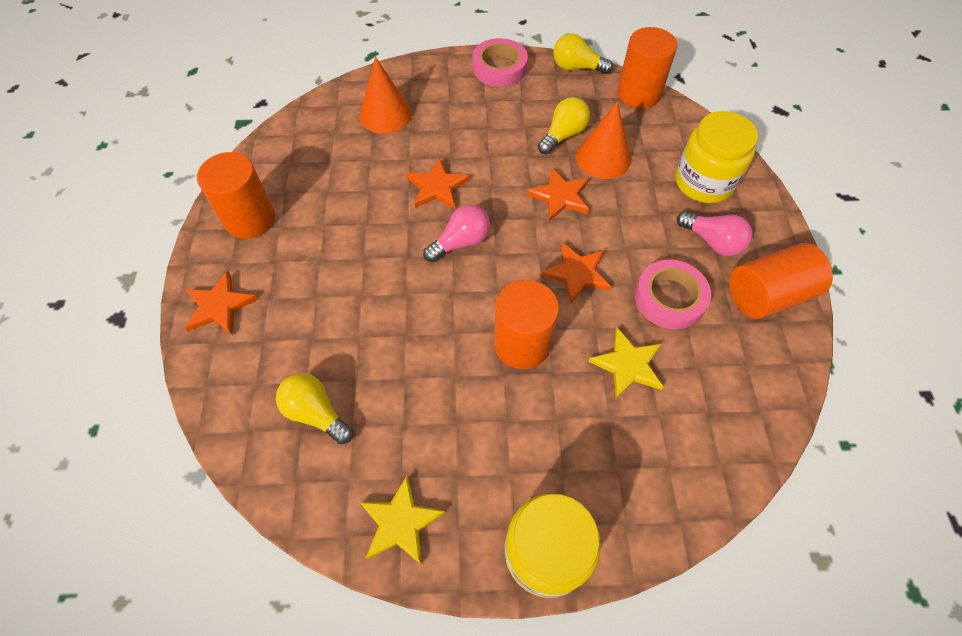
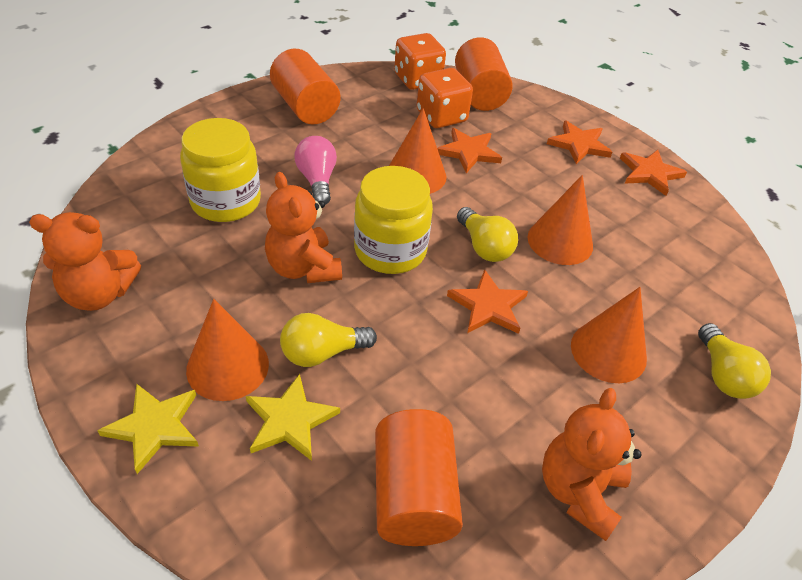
orange cone: 2 -> 4
orange cylinder: 4 -> 3
orange dice: 0 -> 2
orange teddy bear: 0 -> 3
pink light bulb: 2 -> 1
pink tape: 2 -> 0

